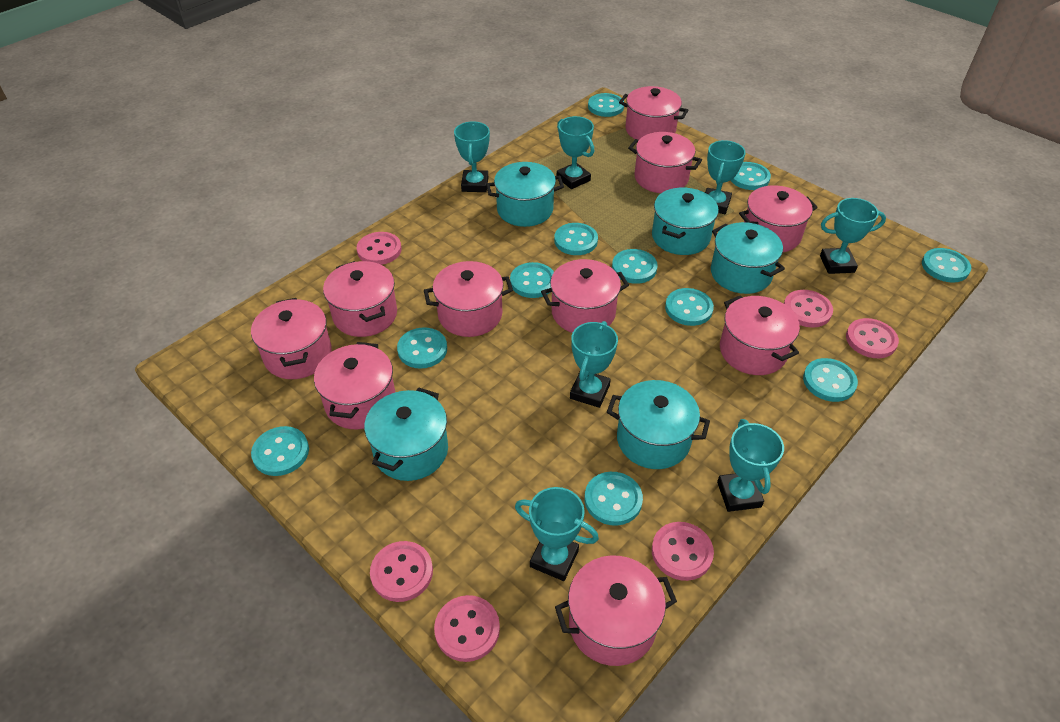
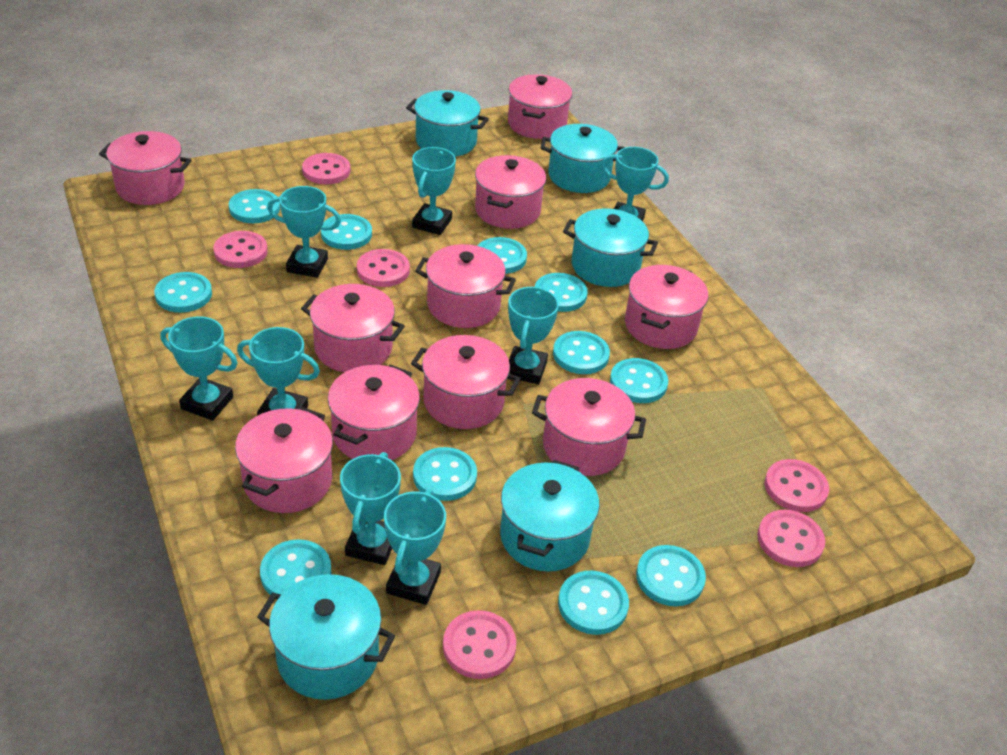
turquoise trophy: 7 -> 8

